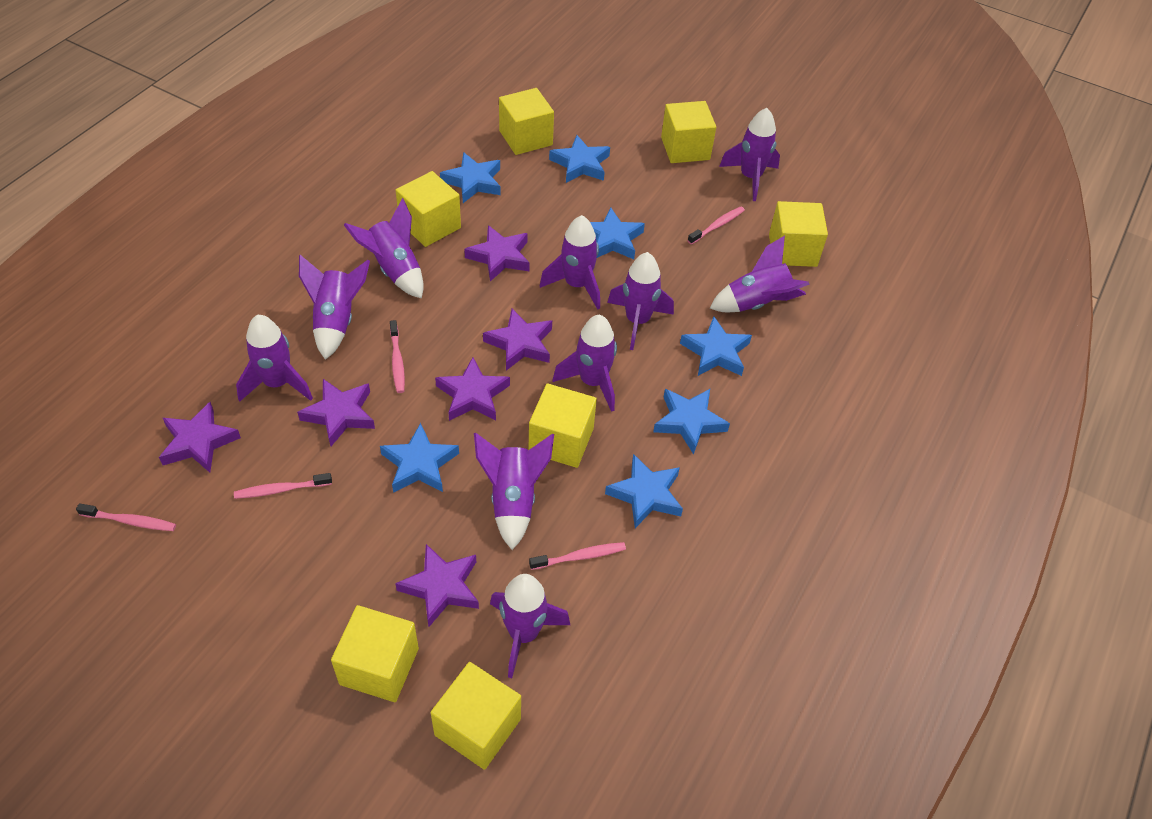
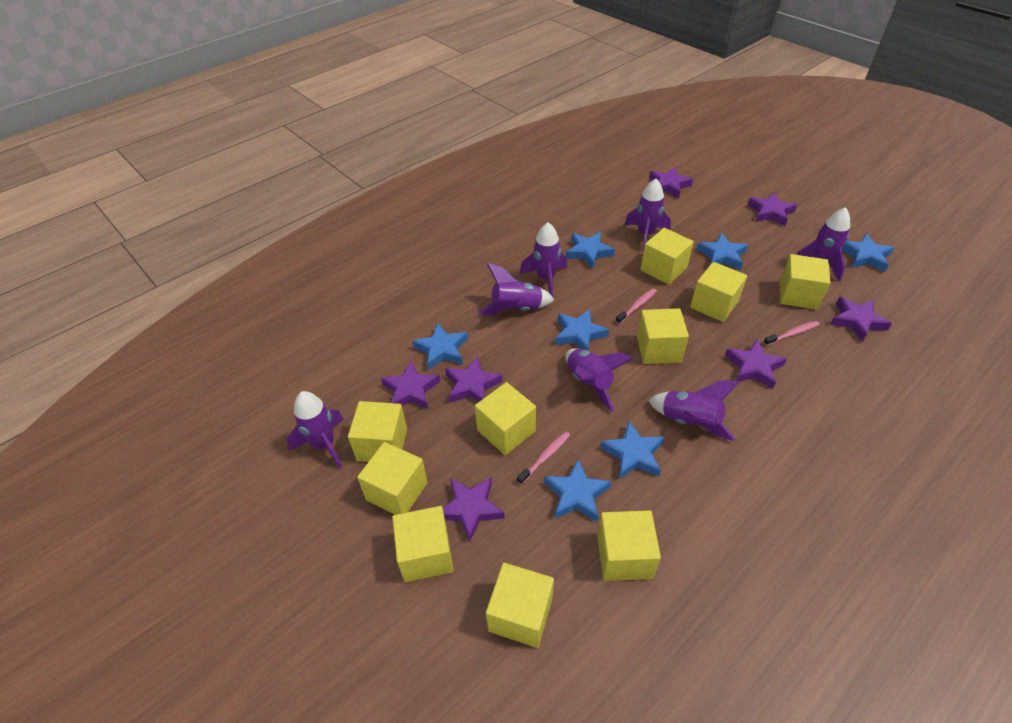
pink toothbrush: 5 -> 3
purple rocket: 10 -> 7
purple star: 6 -> 7
yellow cube: 7 -> 10

